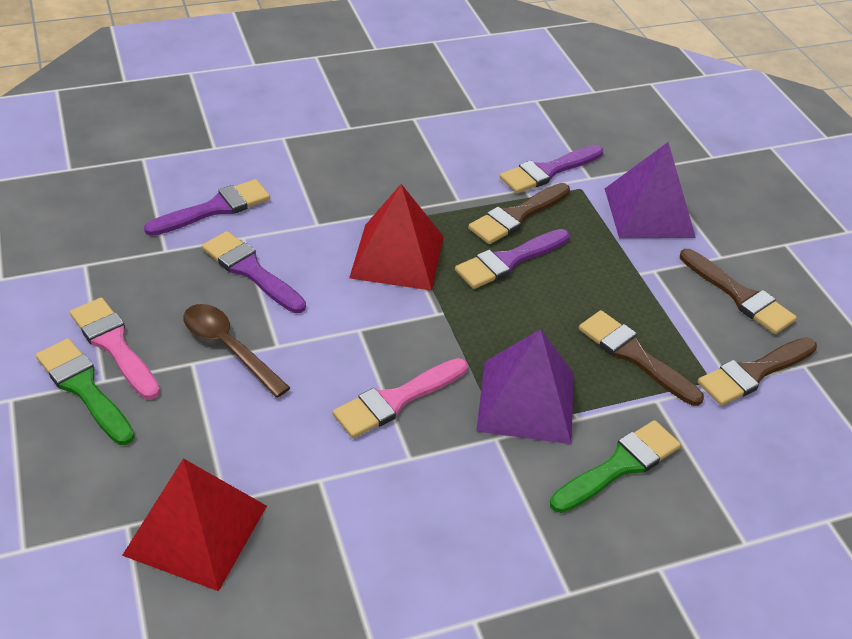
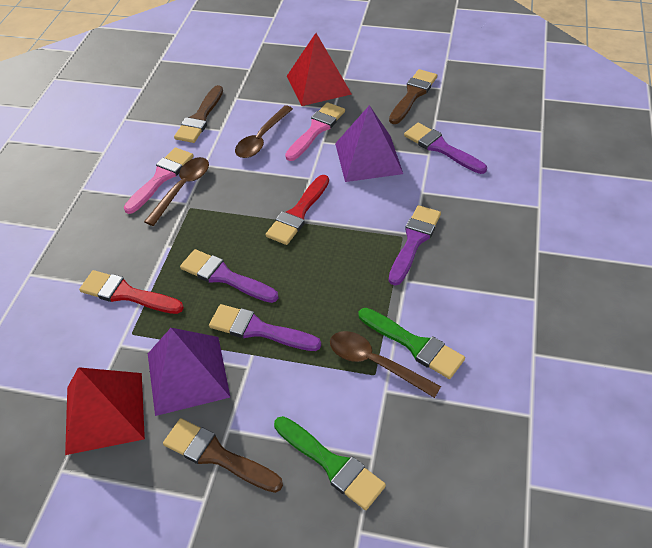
brown brush: 4 -> 3
brown spoon: 1 -> 3
red brush: 0 -> 2

